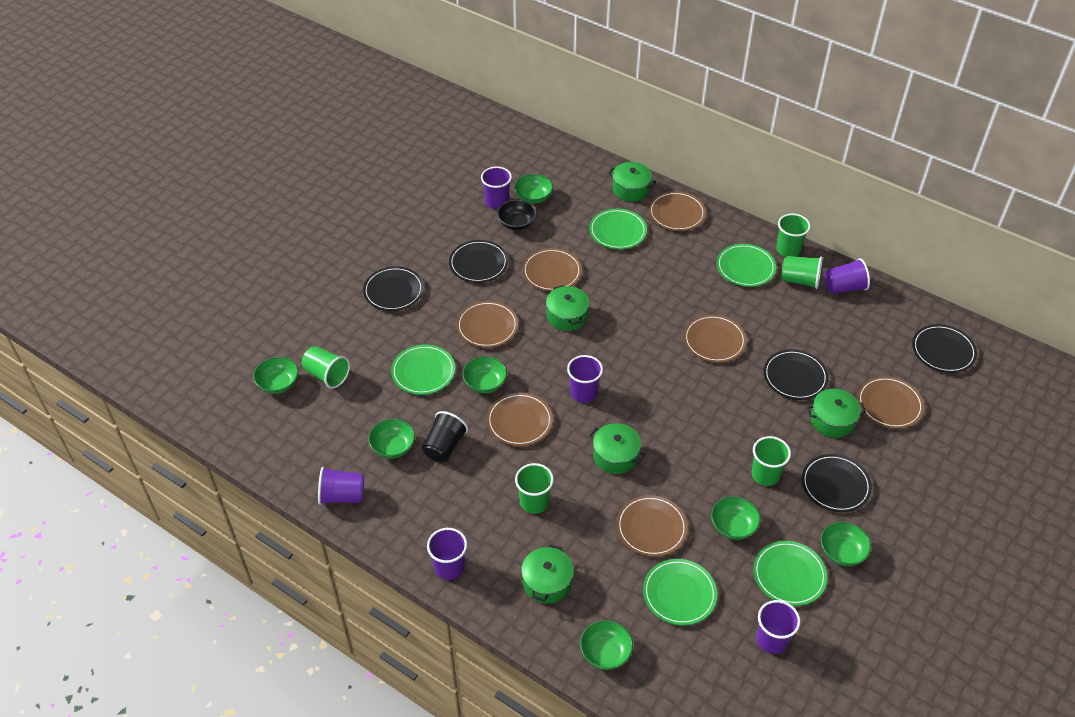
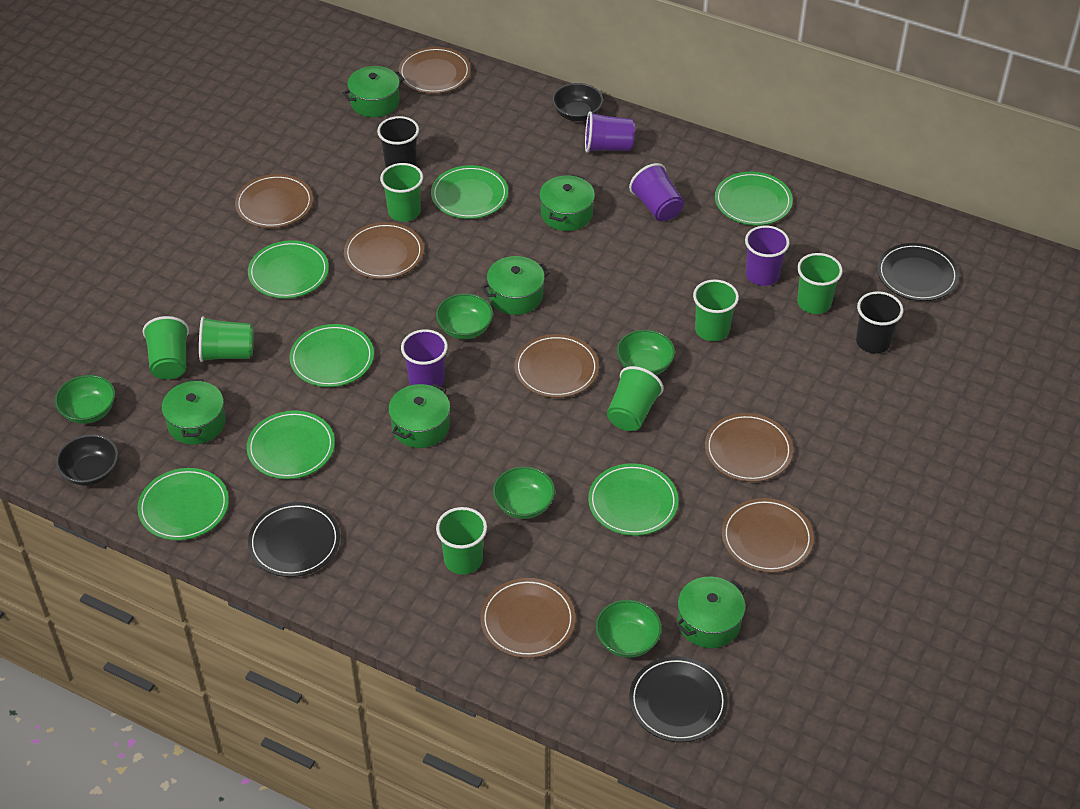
black bowl: 1 -> 2
black cup: 1 -> 2
black plate: 5 -> 3
green bowl: 7 -> 5
green cup: 5 -> 7
green plate: 5 -> 7
green pot: 5 -> 6
purple cup: 6 -> 4

